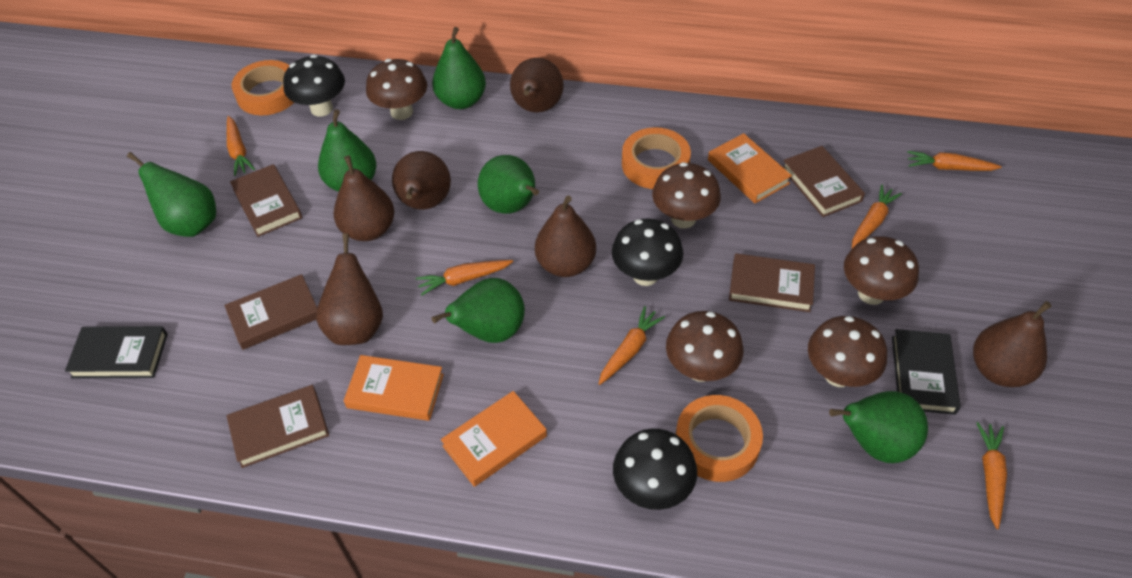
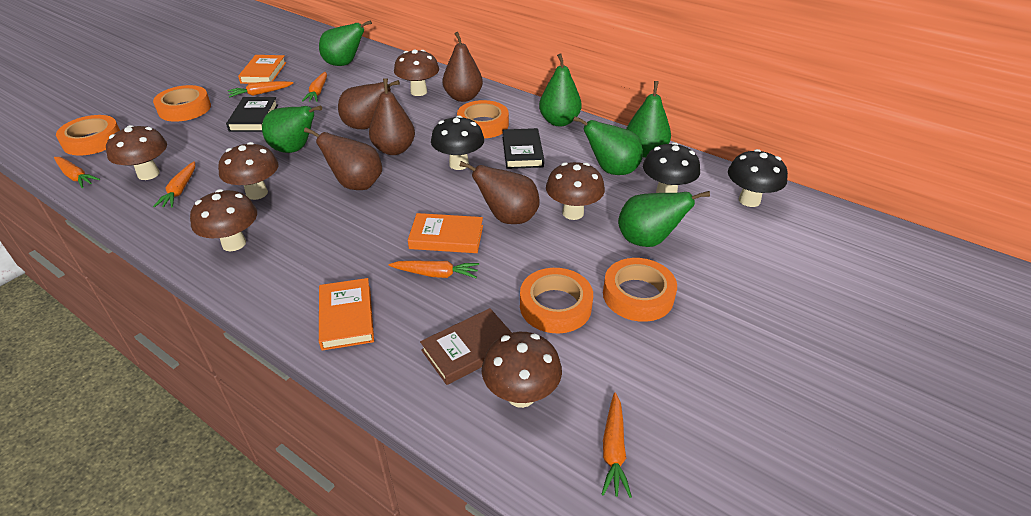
brown book: 5 -> 1
brown mushroom: 5 -> 6
brown pear: 6 -> 5
orange tape: 3 -> 5

